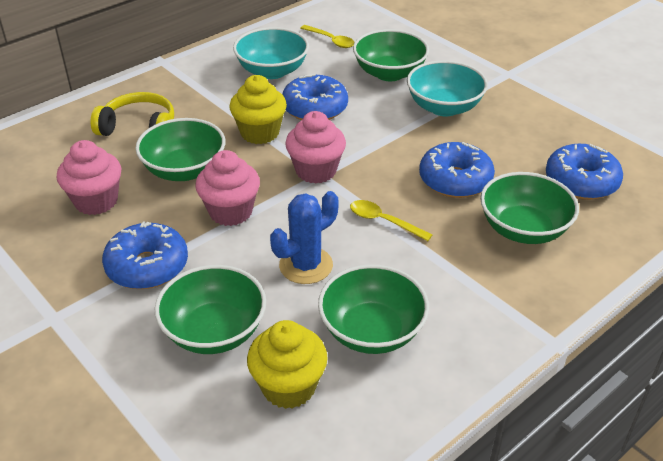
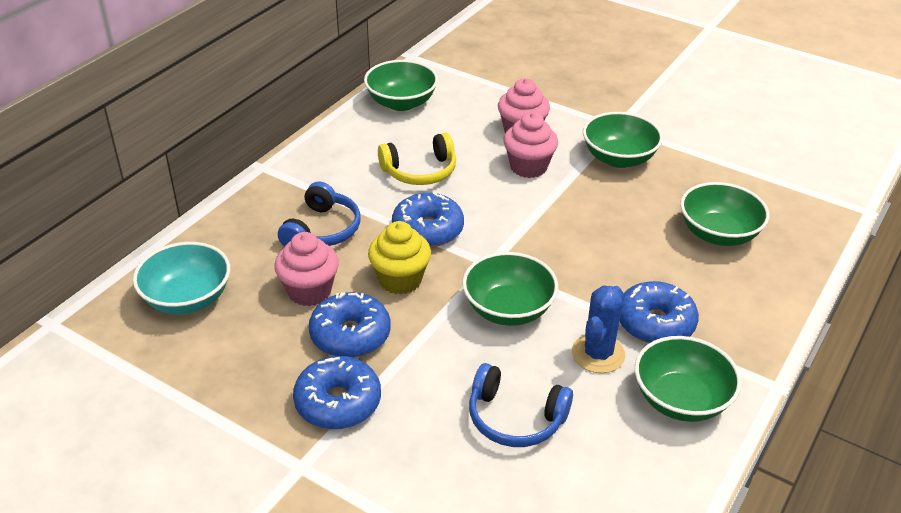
blue headphones: 0 -> 2
turquoise bowl: 2 -> 1
yellow cupcake: 2 -> 1
yellow spoon: 2 -> 0

